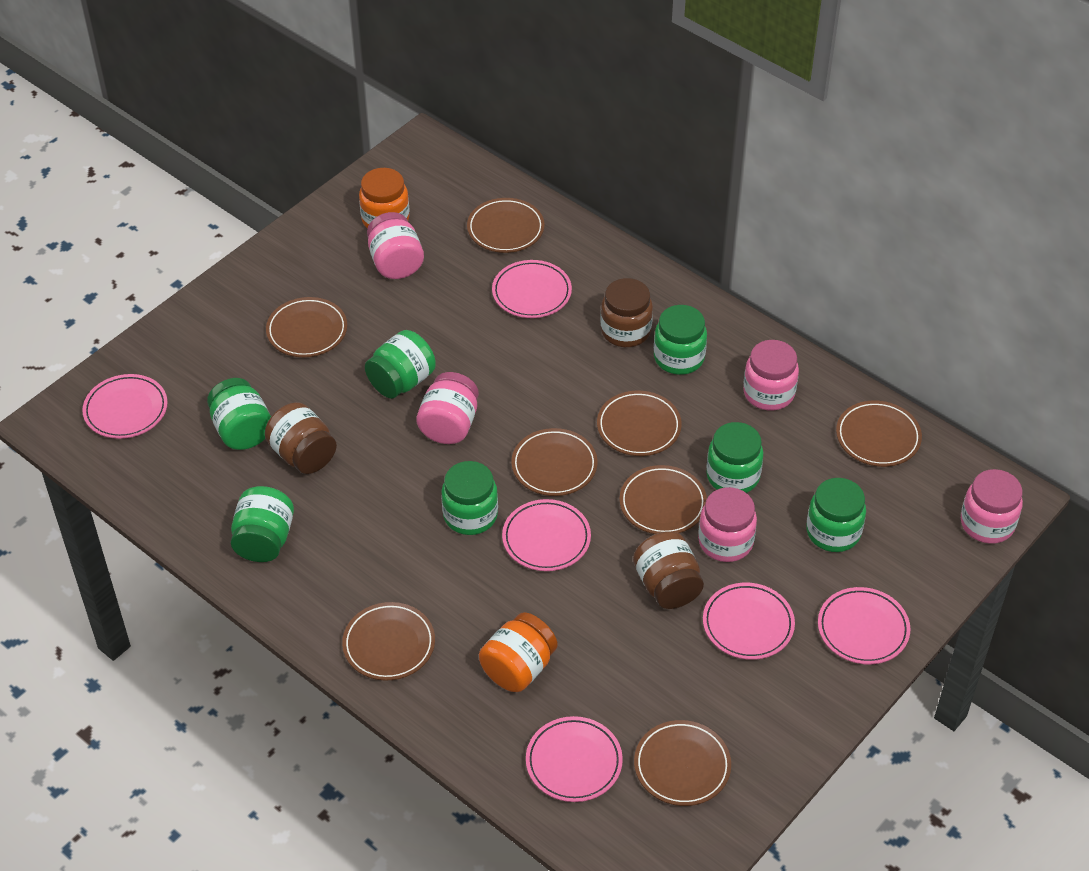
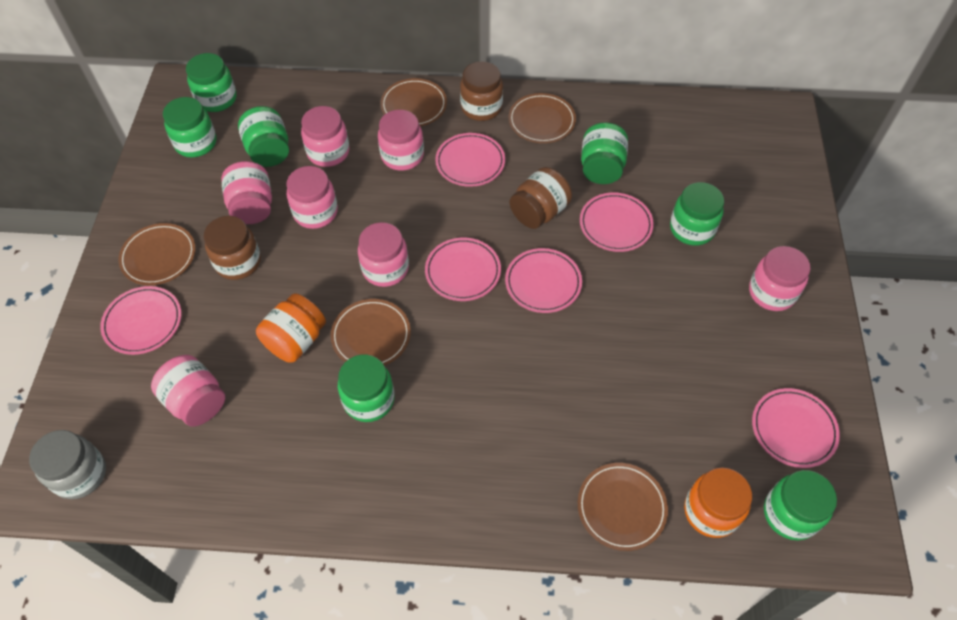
brown plate: 8 -> 5
grey jar: 0 -> 1
pink jar: 5 -> 7

